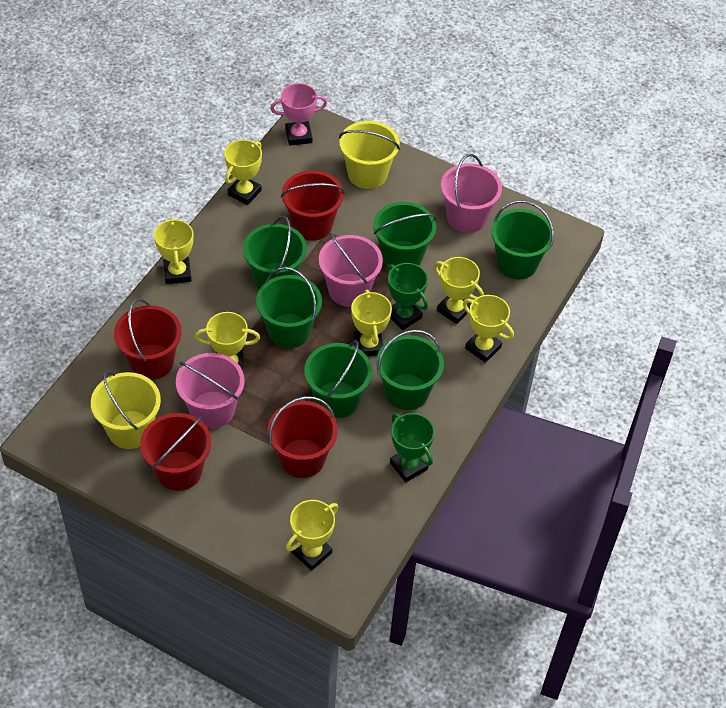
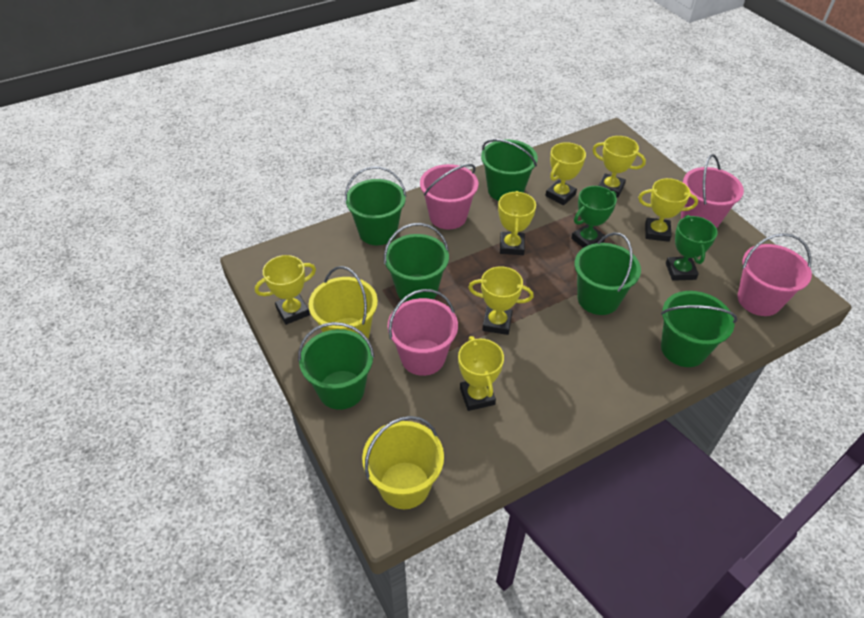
pink bucket: 3 -> 4
pink trophy: 1 -> 0
red bucket: 4 -> 0

